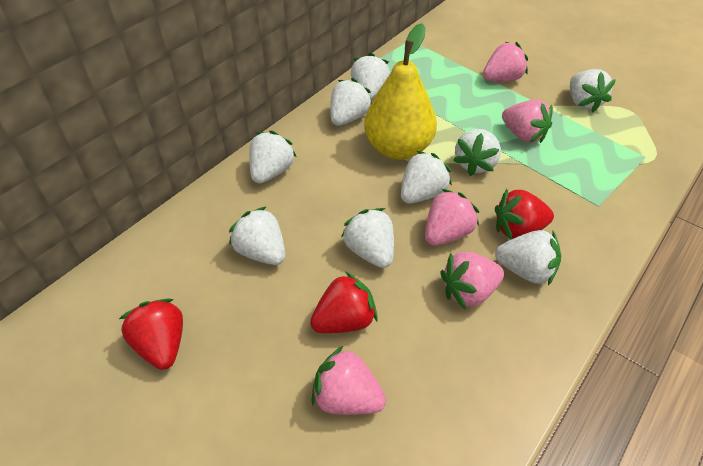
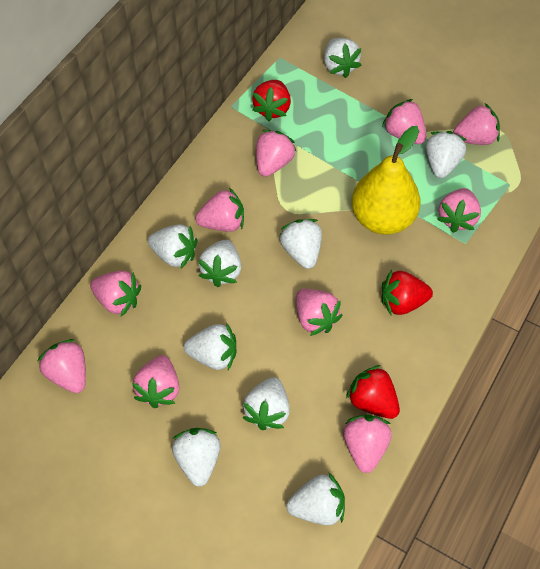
pink strawberry: 5 -> 10

